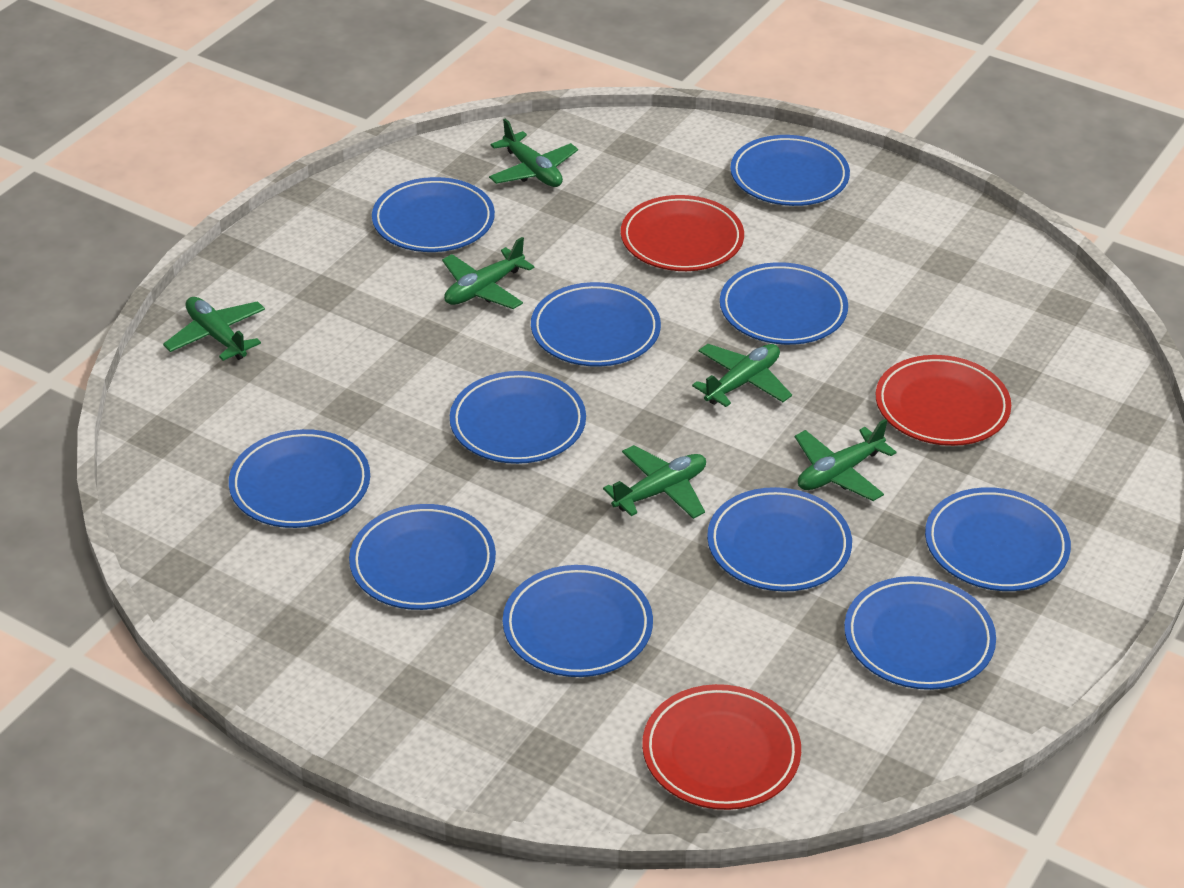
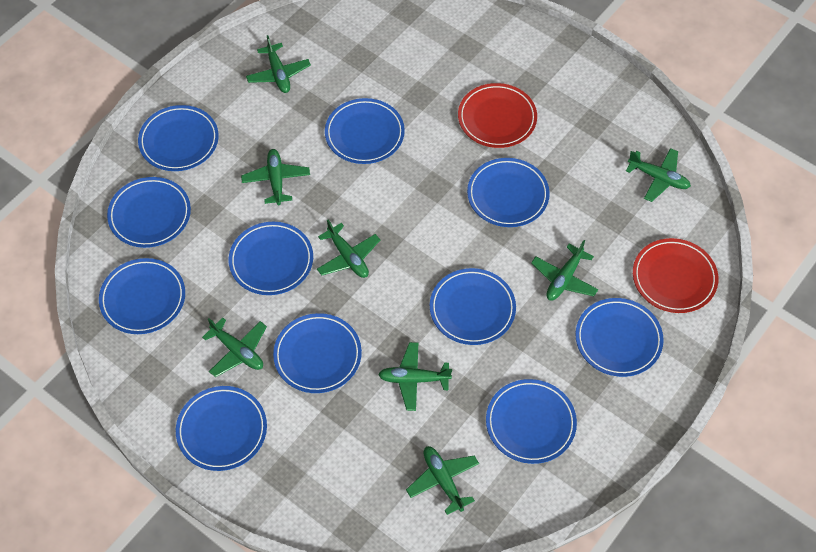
green plane: 6 -> 8
red plate: 3 -> 2

